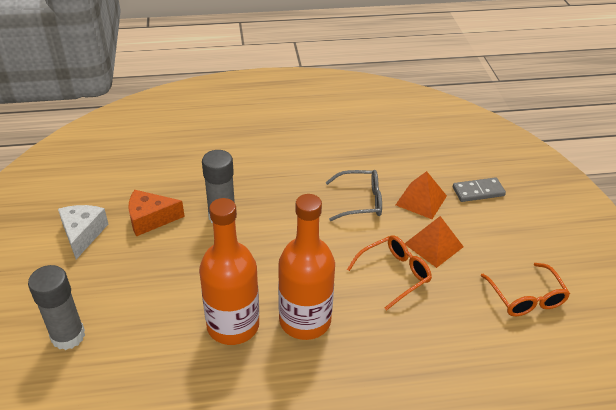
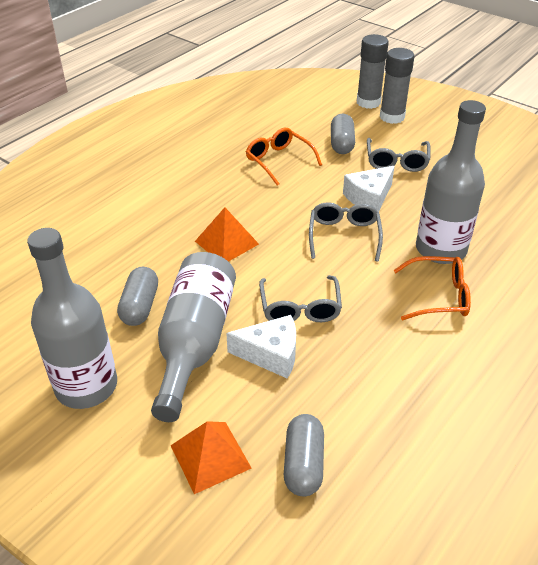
grey bottle: 0 -> 3
grey capsule: 0 -> 3
grey domino: 1 -> 0
grey glasses: 1 -> 3
orange bottle: 2 -> 0
orange cheese: 1 -> 0
white cheese: 1 -> 2

